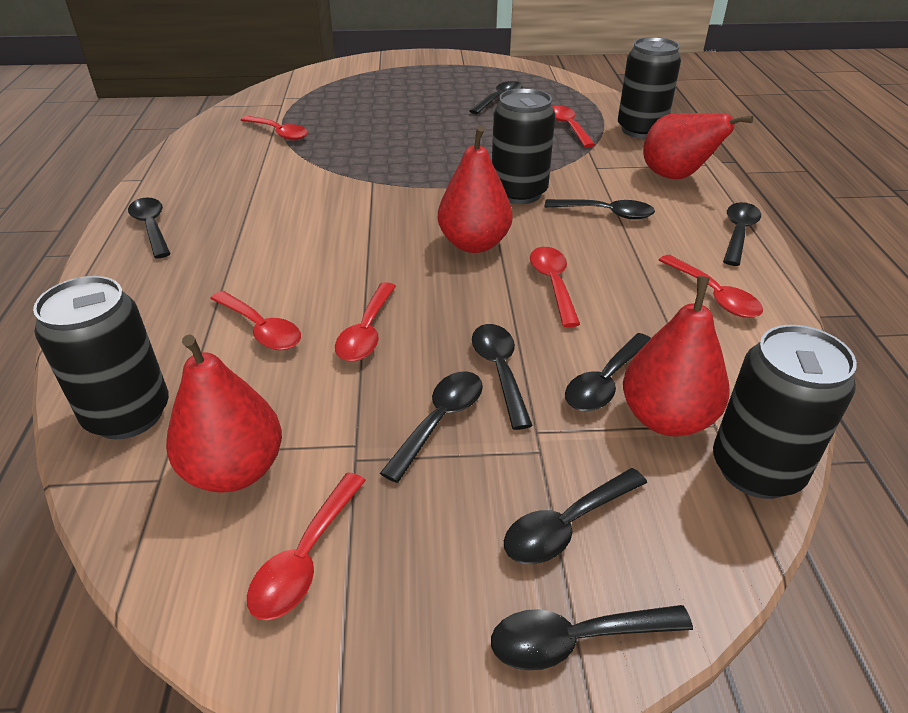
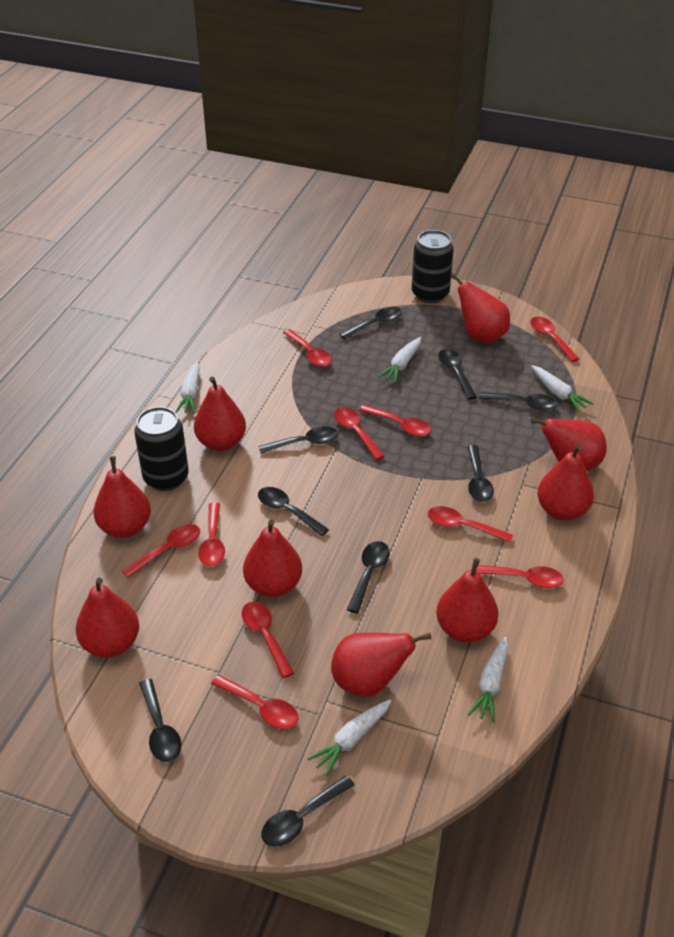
black can: 4 -> 2
red pear: 4 -> 9
red spoon: 7 -> 10
white carrot: 0 -> 5

